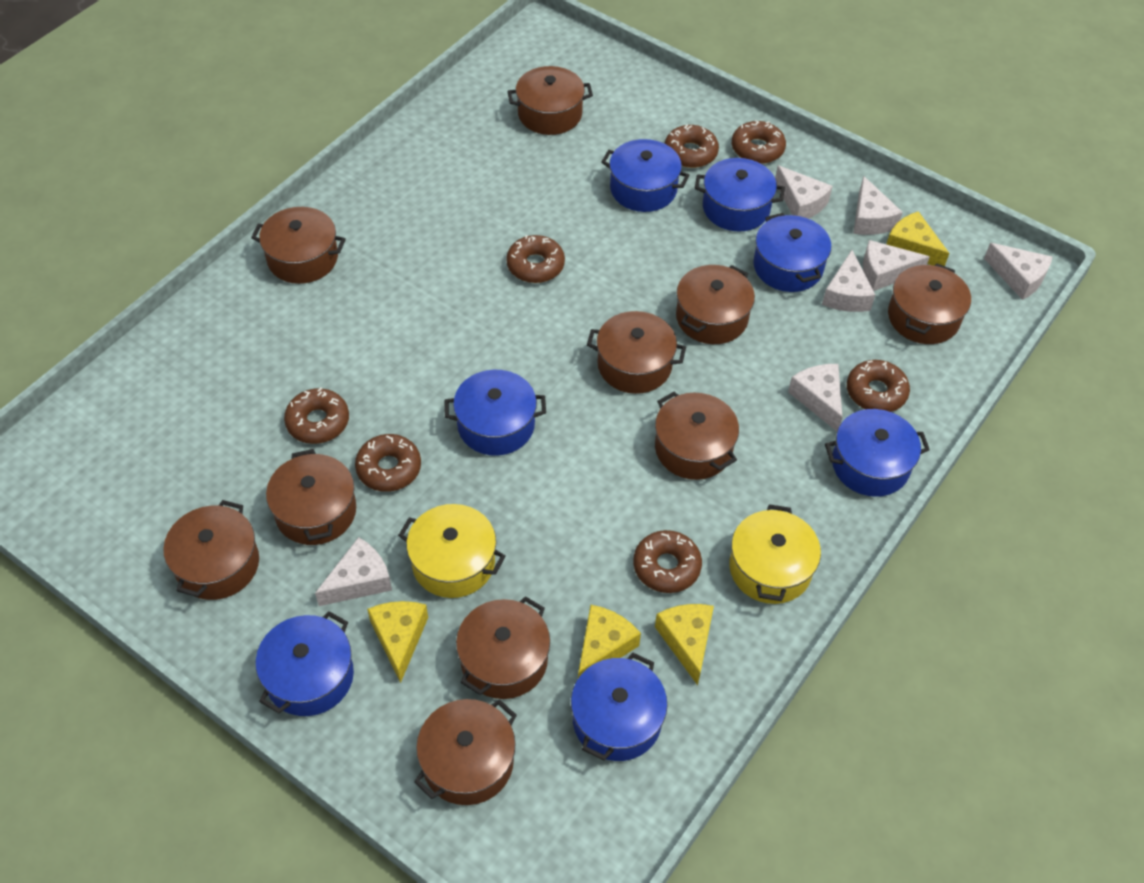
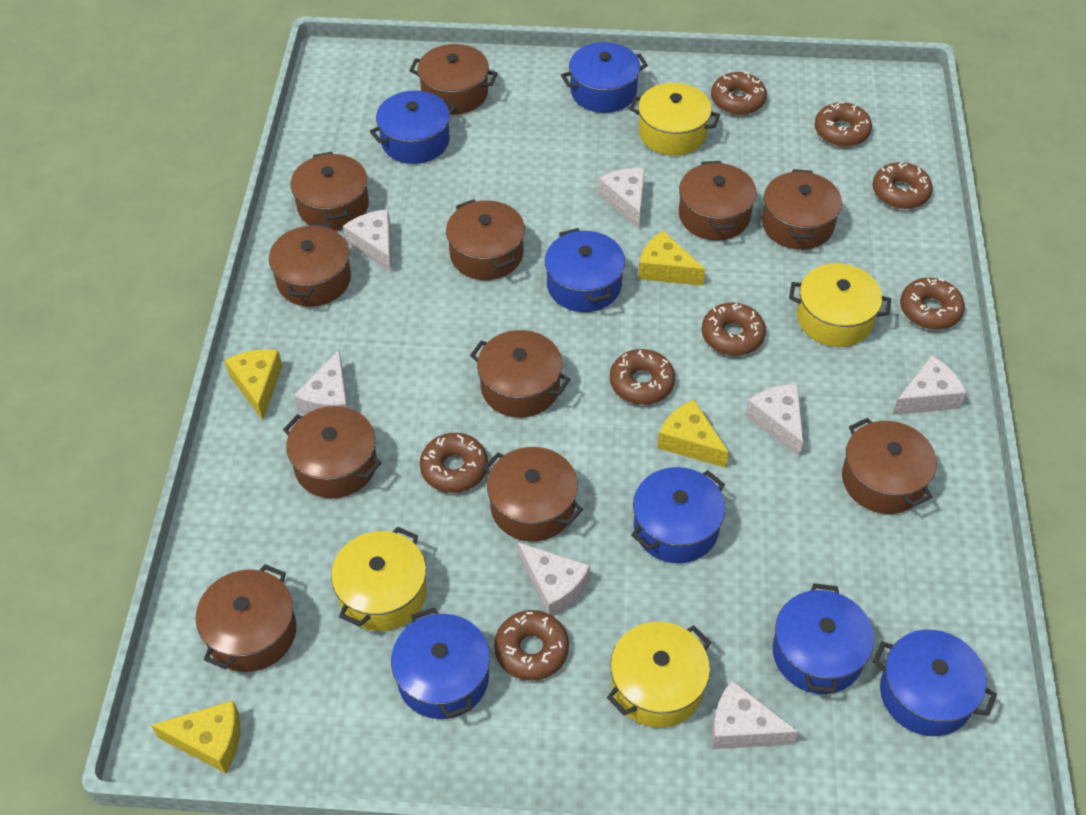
brown donut: 7 -> 8
brown pot: 10 -> 11
yellow pot: 2 -> 4

